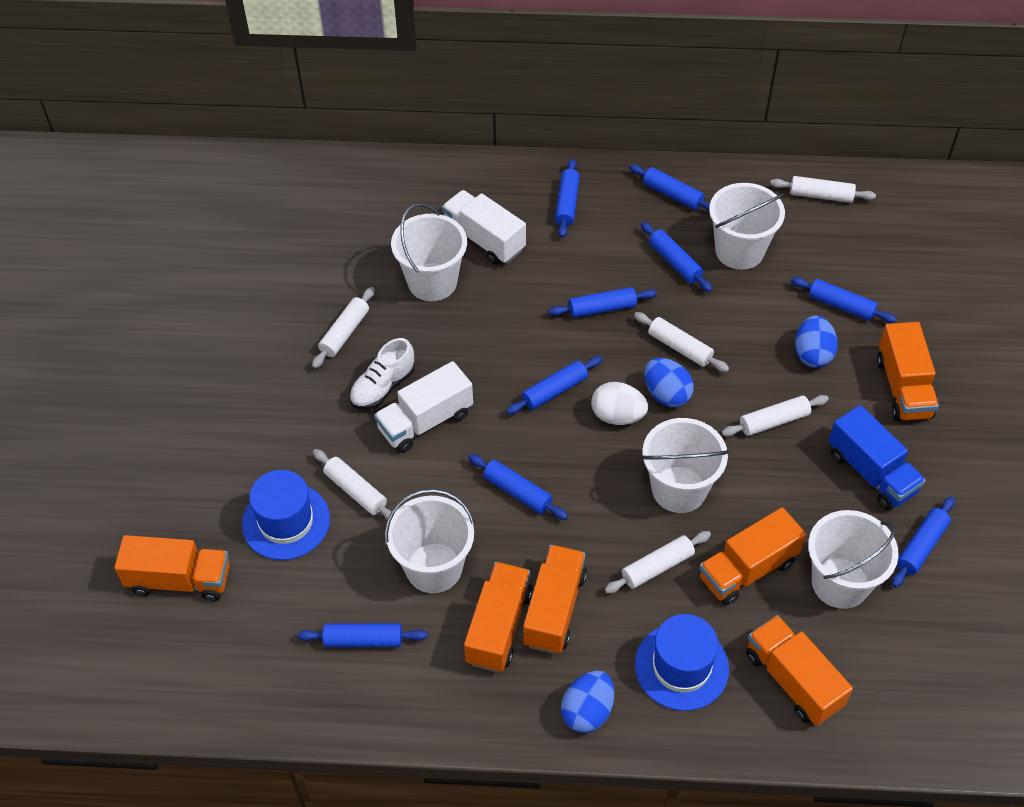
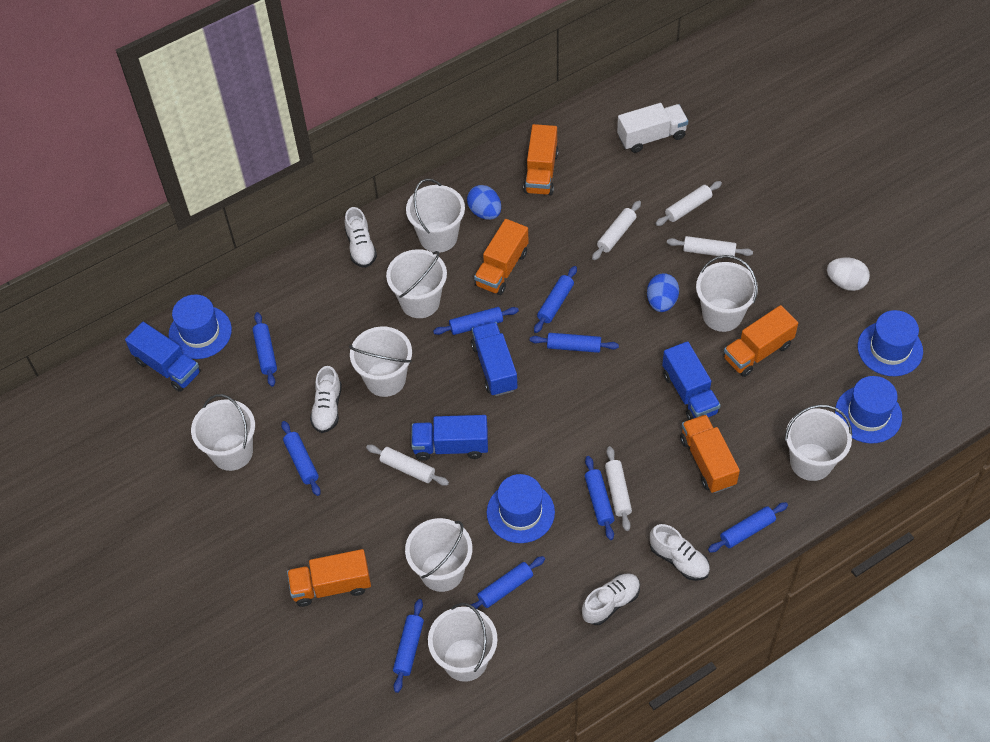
blue egg: 3 -> 2
blue hat: 2 -> 4
blue truck: 1 -> 4
orange truck: 6 -> 5
white bucket: 5 -> 8
white rolling pin: 6 -> 5
white shoe: 1 -> 4
white truck: 2 -> 1

